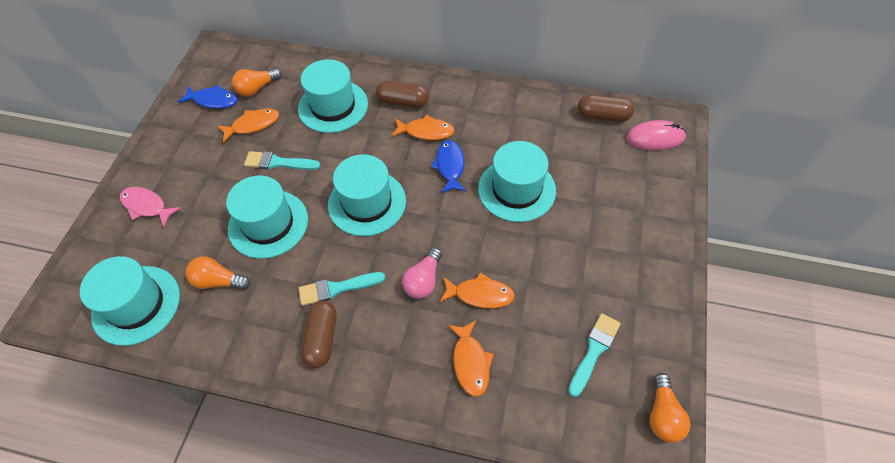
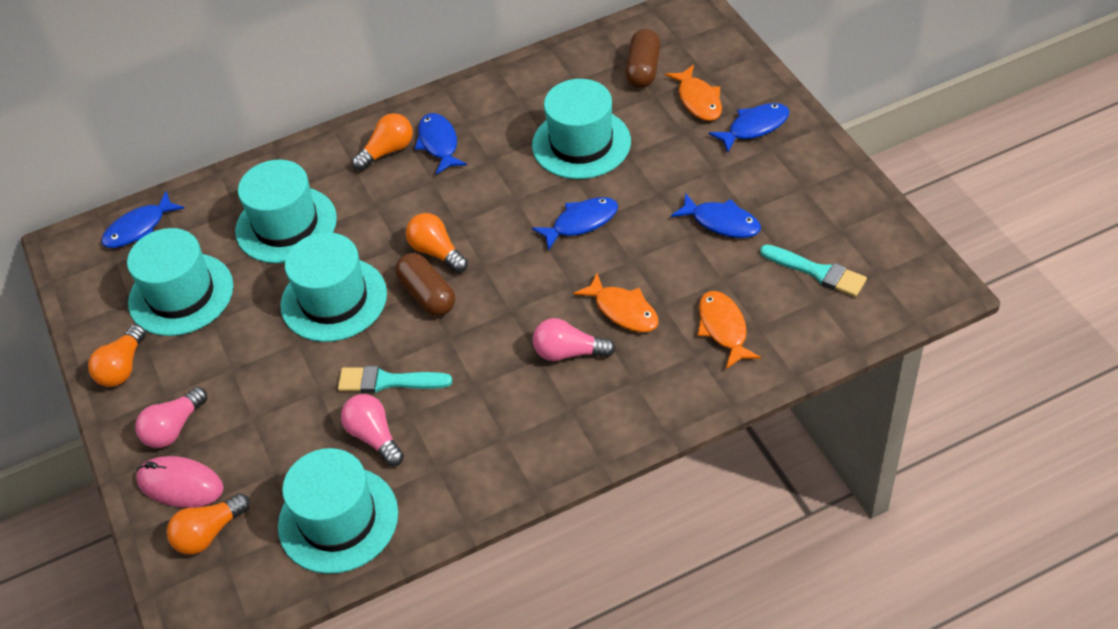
blue fish: 2 -> 5
brown capsule: 3 -> 2
orange fish: 4 -> 3
orange light bulb: 3 -> 4
pink fish: 1 -> 0
pink light bulb: 1 -> 3
turquoise brush: 3 -> 2

